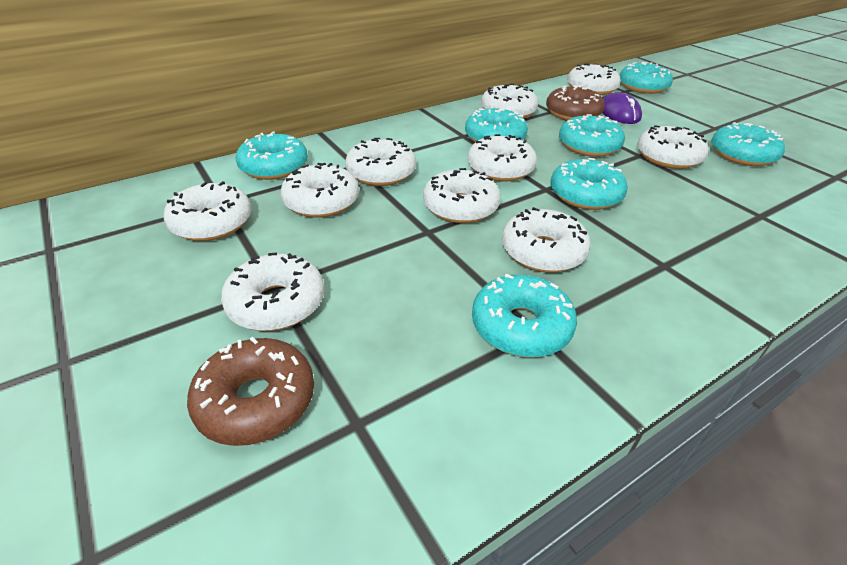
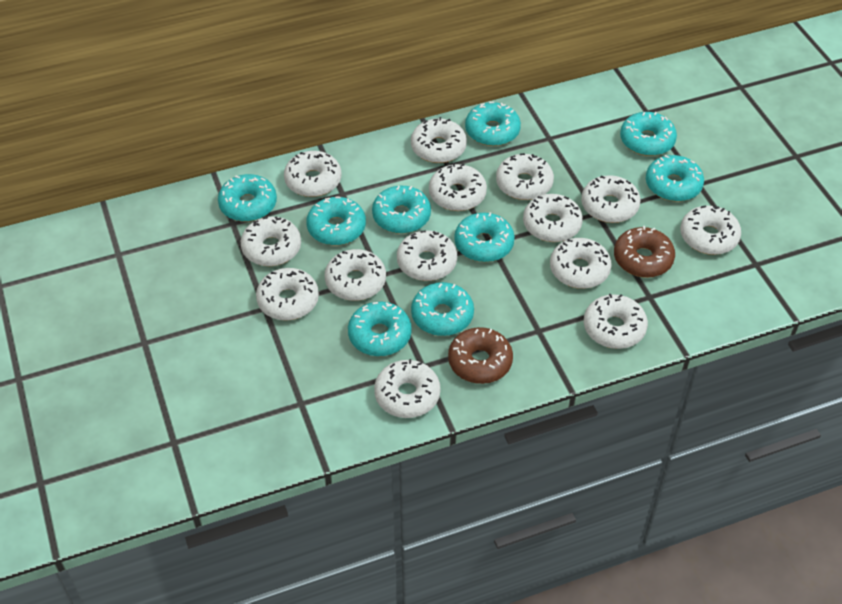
purple mouse: 1 -> 0
turquoise donut: 7 -> 9
white donut: 10 -> 14

